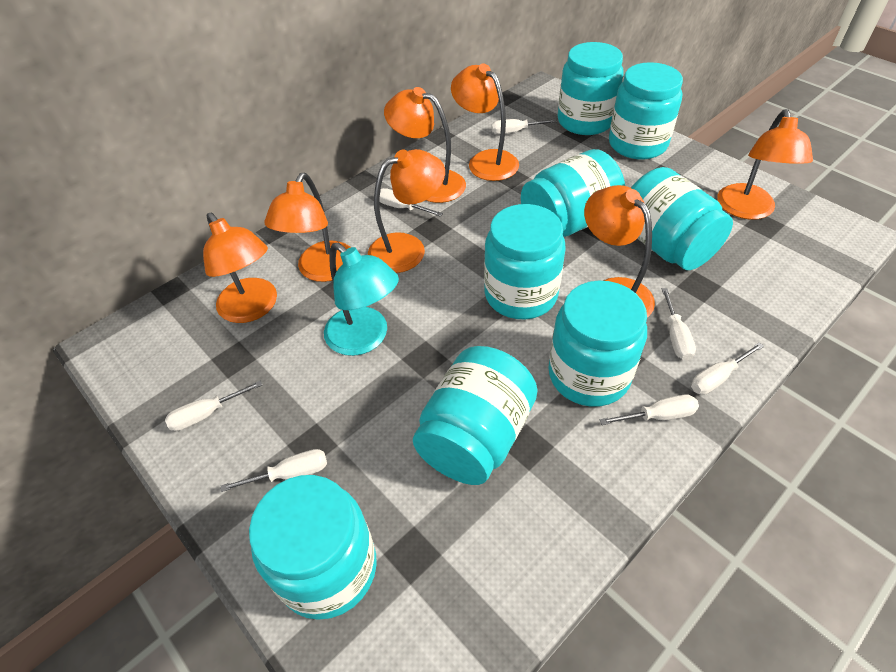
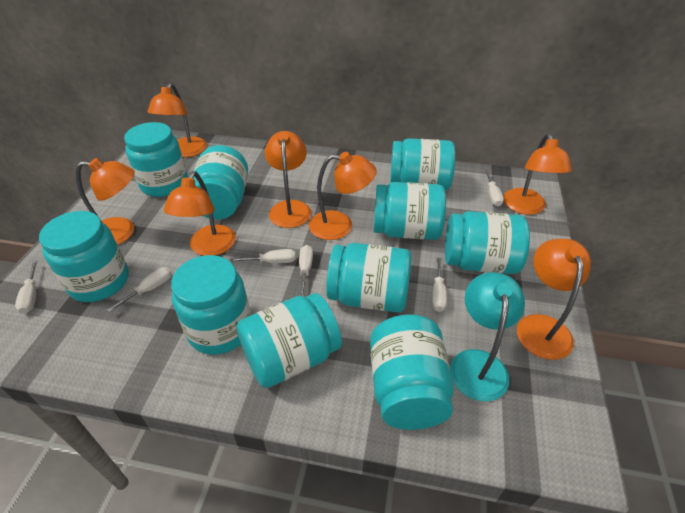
turquoise jar: 8 -> 10
white screwdriver: 7 -> 6

